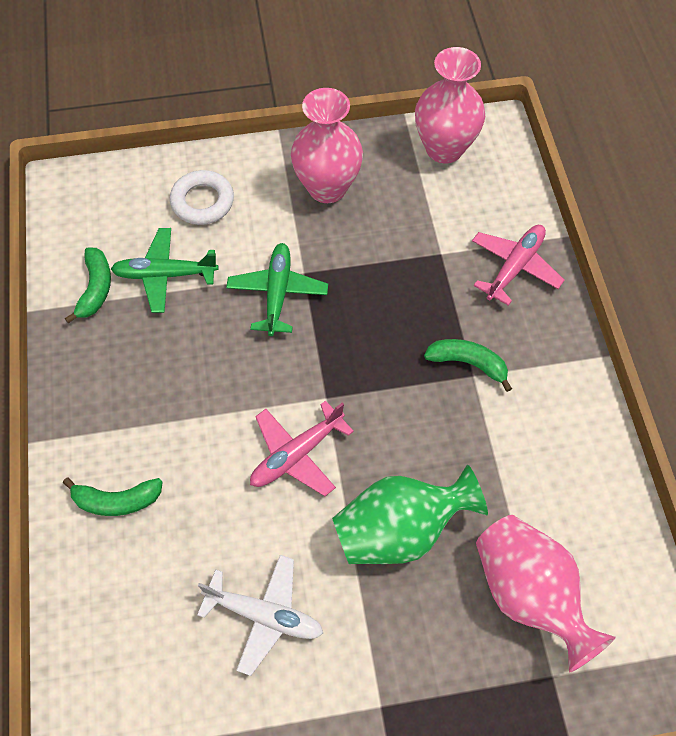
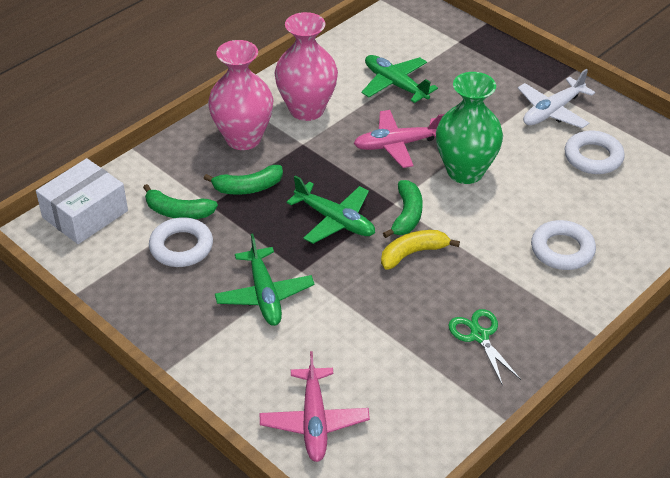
green plane: 2 -> 3
green scissors: 0 -> 1
pink vase: 3 -> 2
white box: 0 -> 1
white ring: 1 -> 3
yellow banana: 0 -> 1

